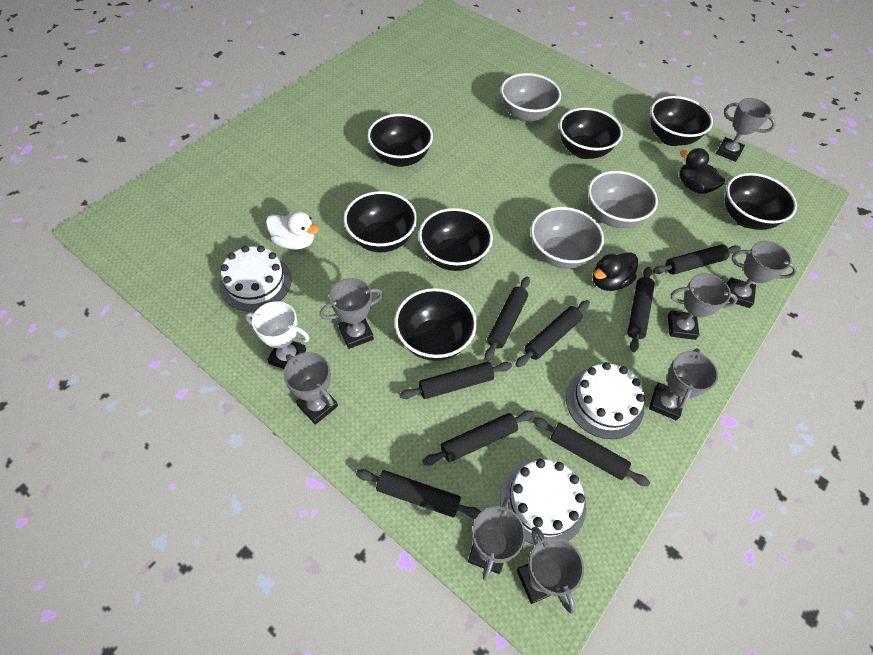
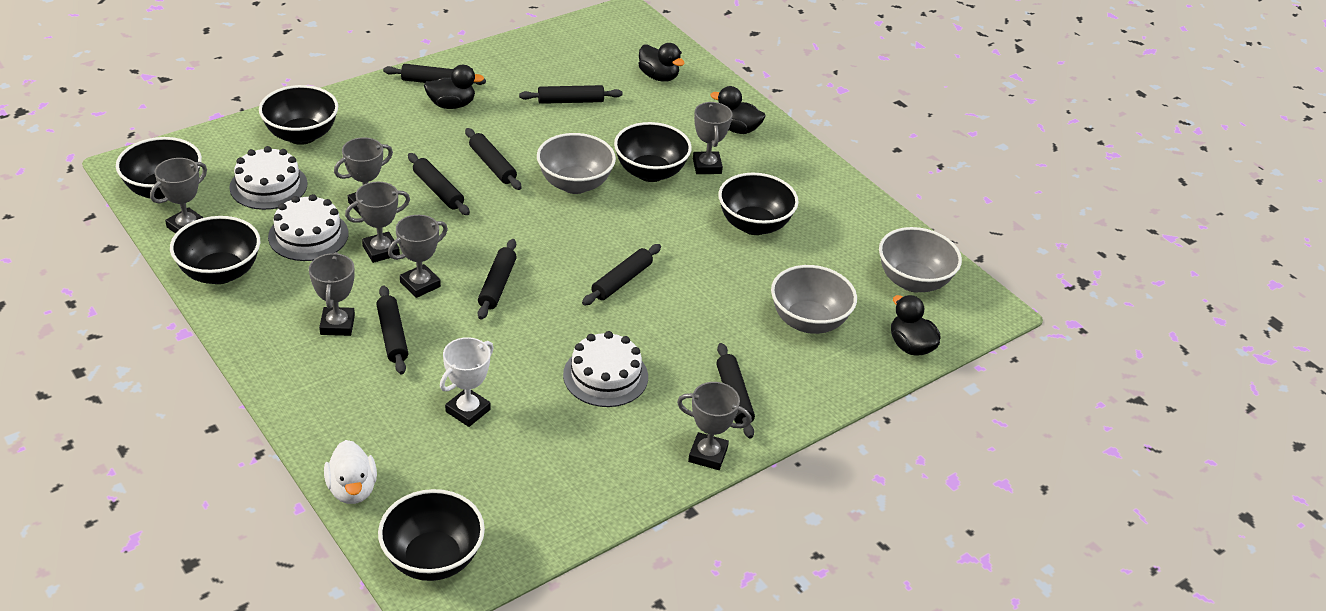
black bowl: 7 -> 6
black duck: 2 -> 4
grey trophy: 8 -> 7

